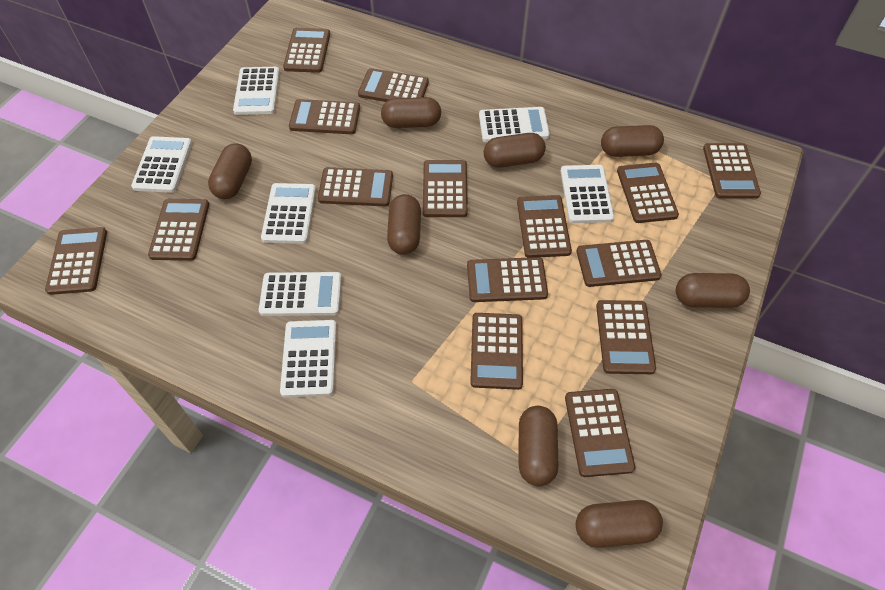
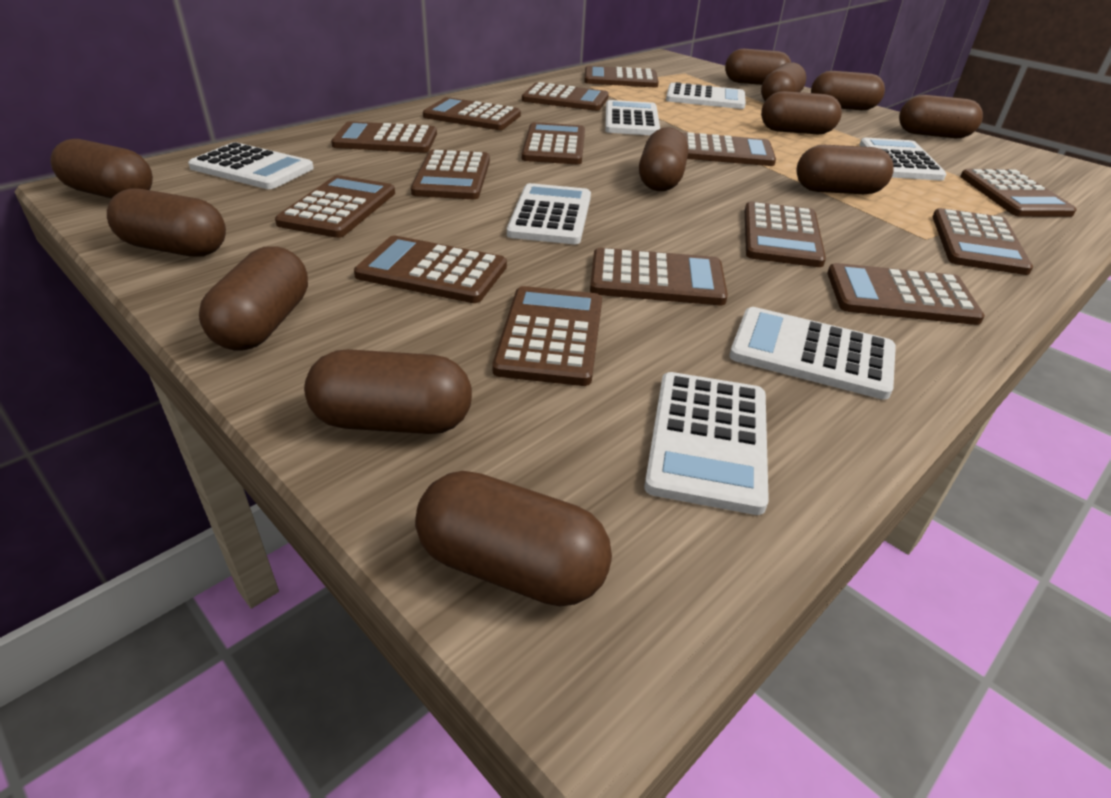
brown capsule: 8 -> 12

